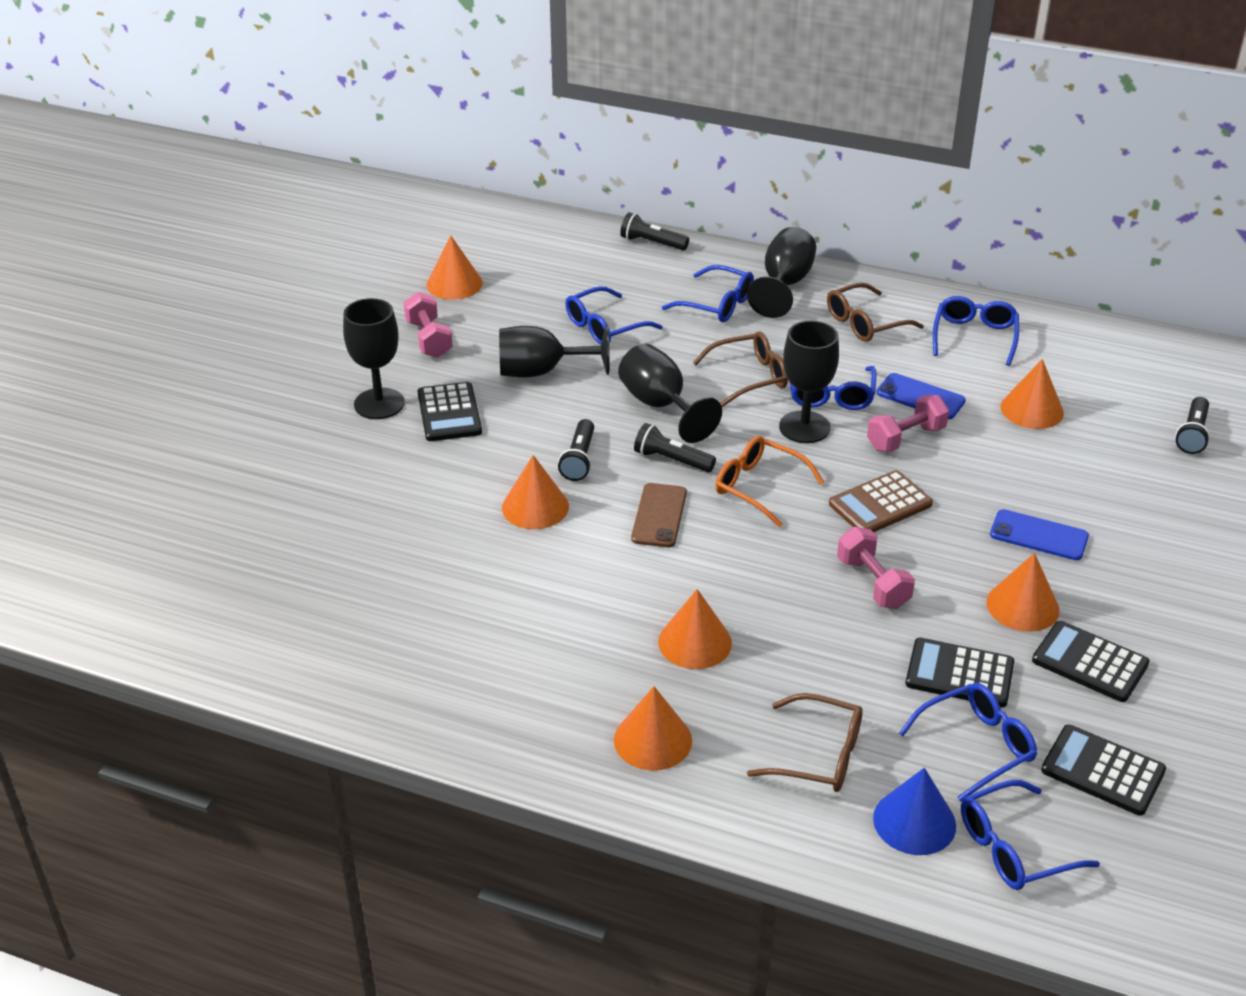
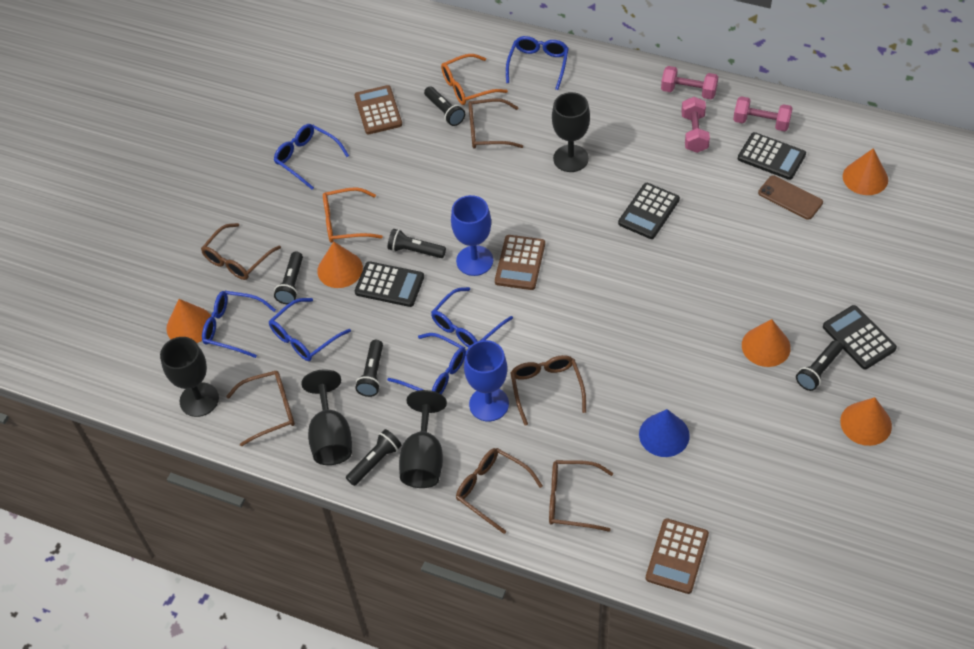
black flashlight: 4 -> 6
black goblet: 5 -> 4
blue goblet: 0 -> 2
blue phone: 2 -> 0
brown calculator: 1 -> 3
brown glasses: 3 -> 6
orange cone: 6 -> 5
orange glasses: 1 -> 2

